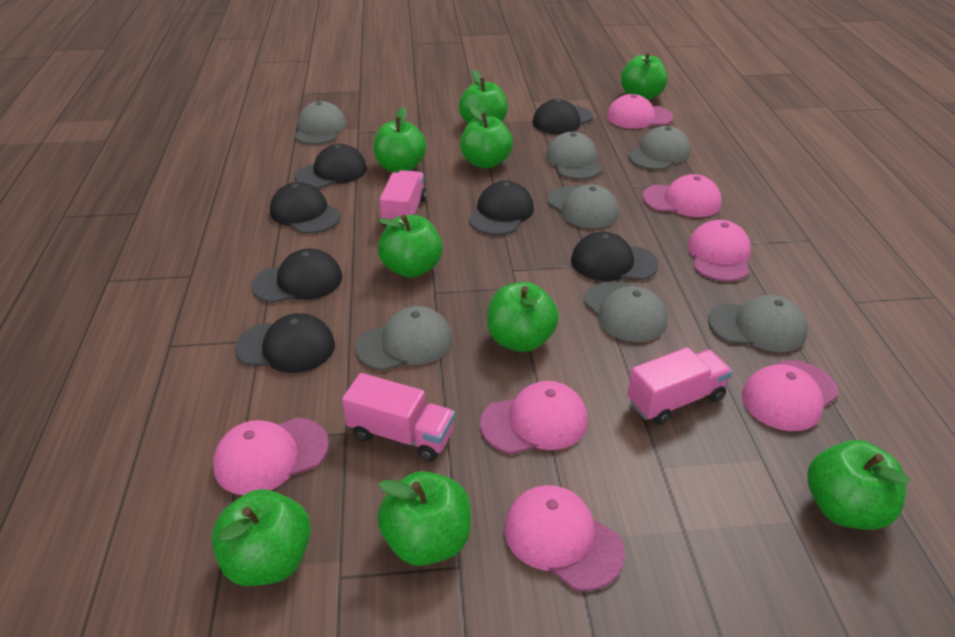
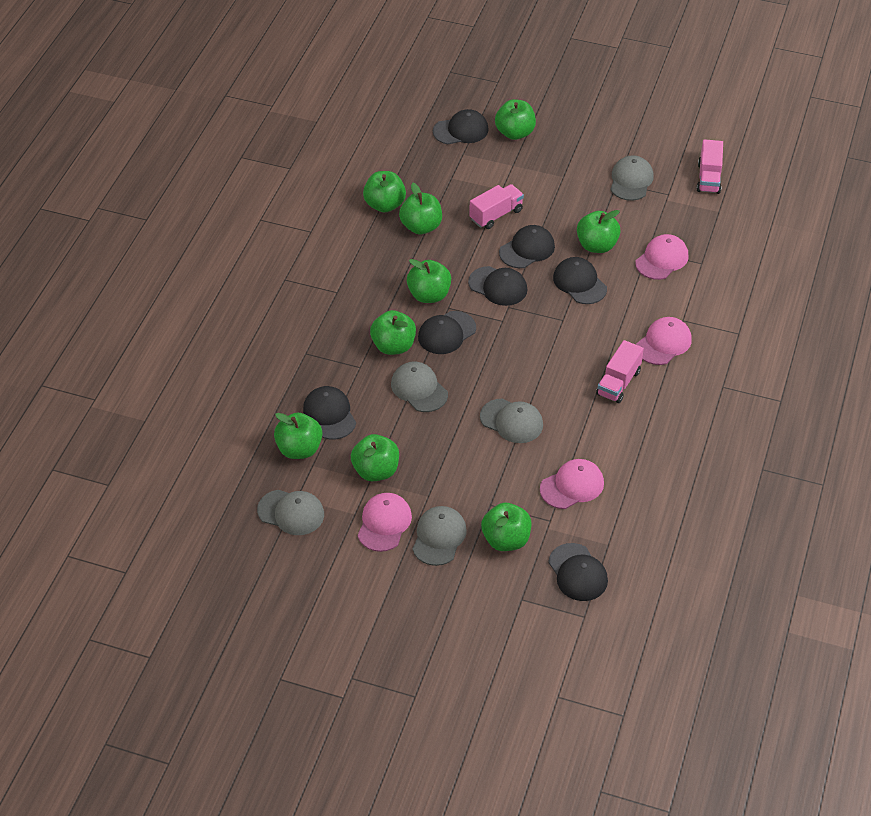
grey cap: 7 -> 5
pink cap: 7 -> 4

